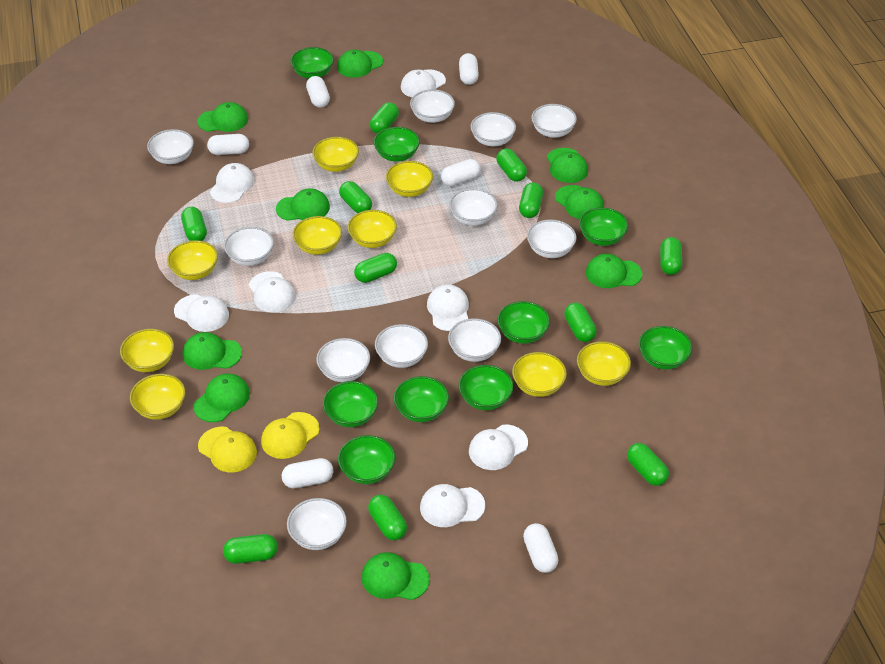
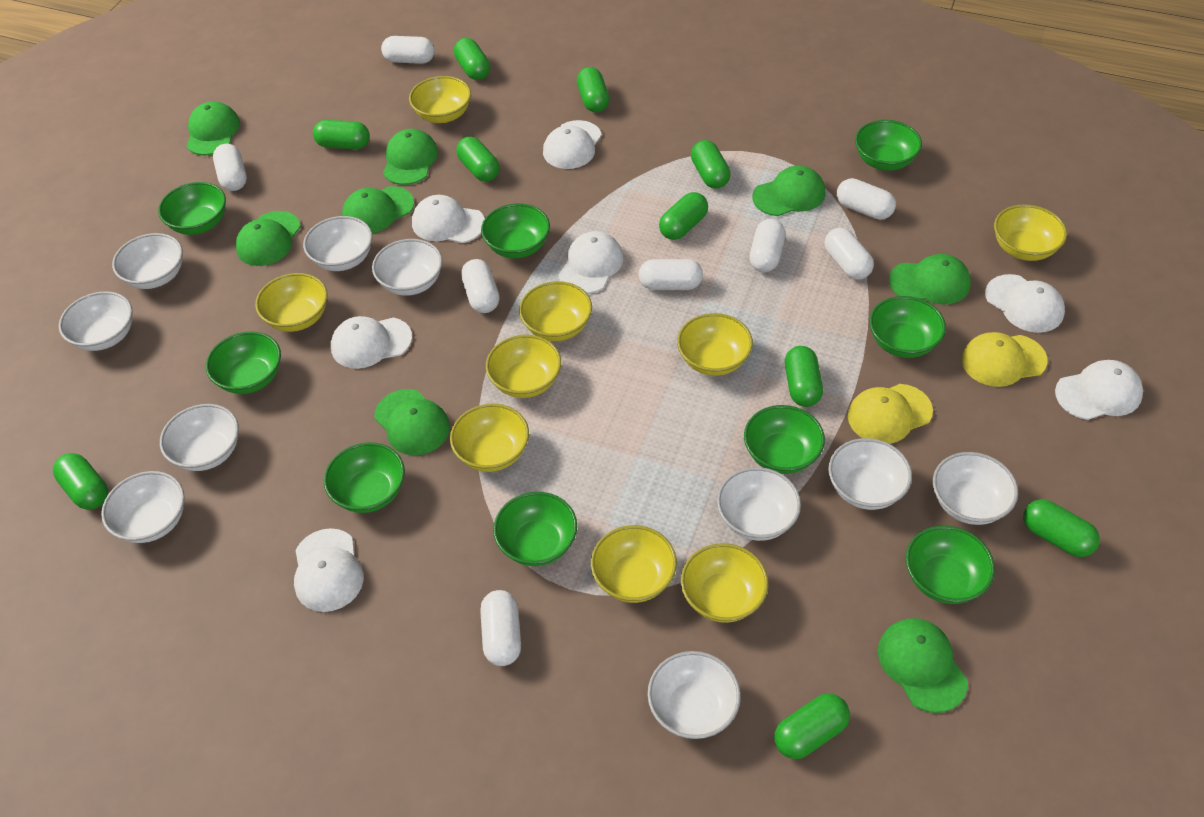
green cap: 9 -> 8
green capsule: 11 -> 10
white bowl: 11 -> 10
white capsule: 6 -> 8

